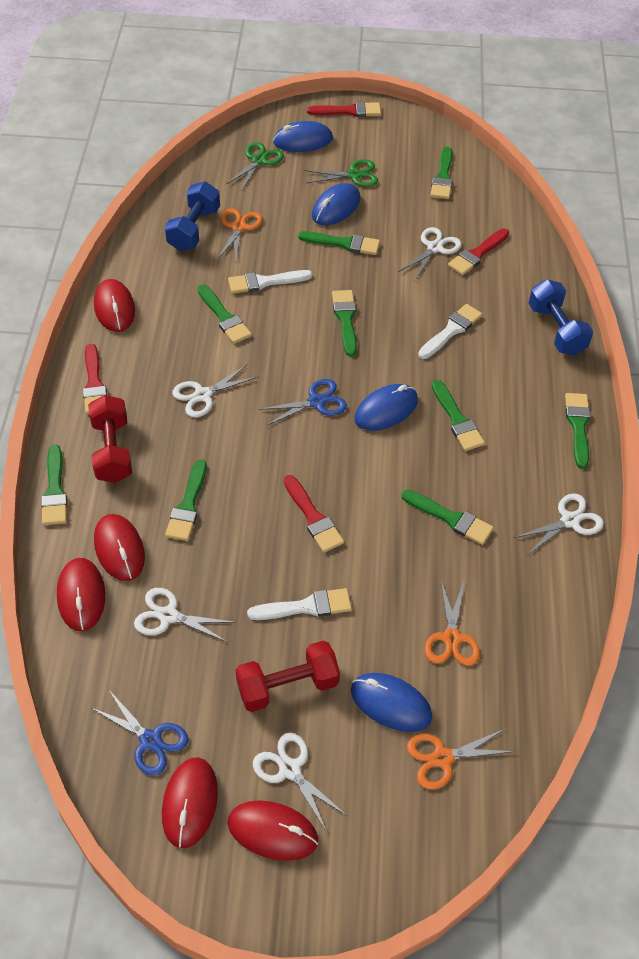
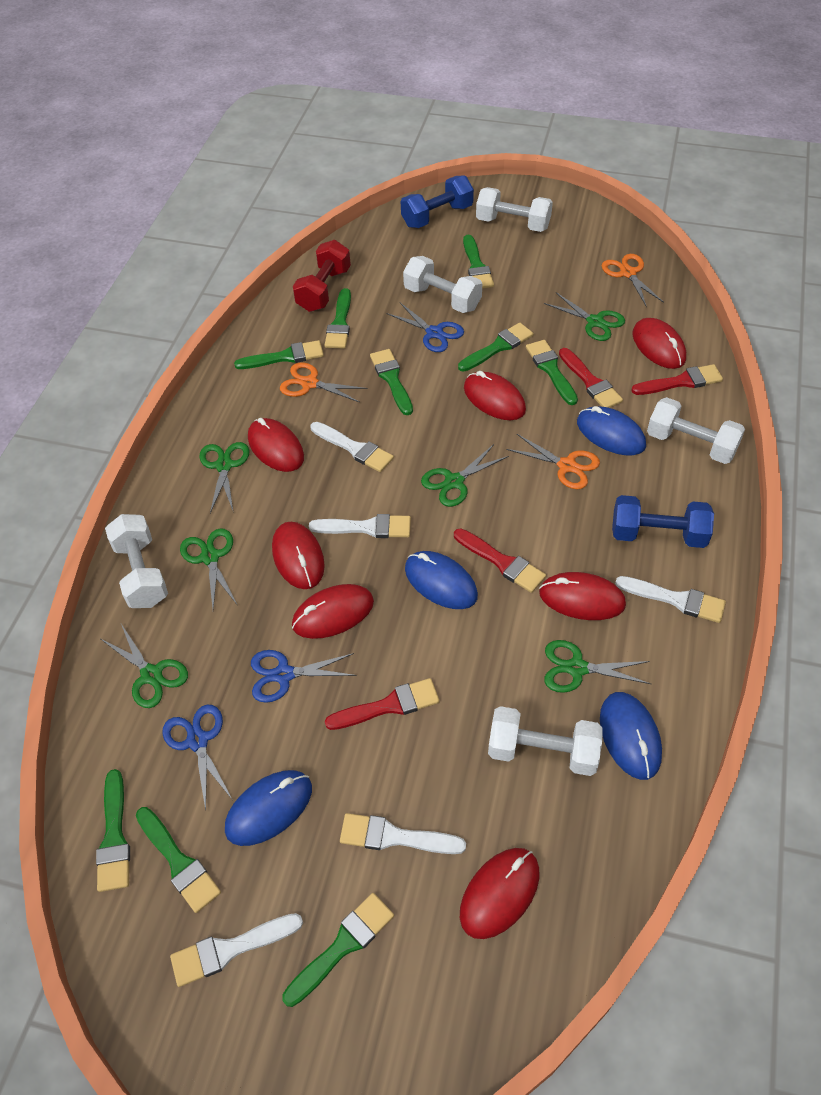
blue scissors: 2 -> 3
green scissors: 2 -> 6
red dumbbell: 2 -> 1
red mouse: 5 -> 7
white brush: 3 -> 5
white dumbbell: 0 -> 5
white scissors: 5 -> 0

